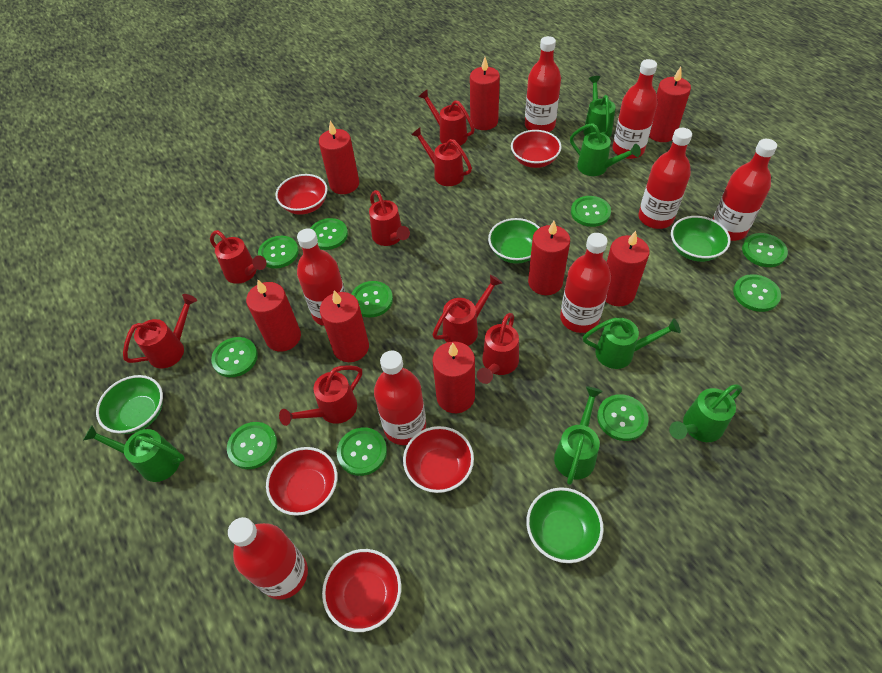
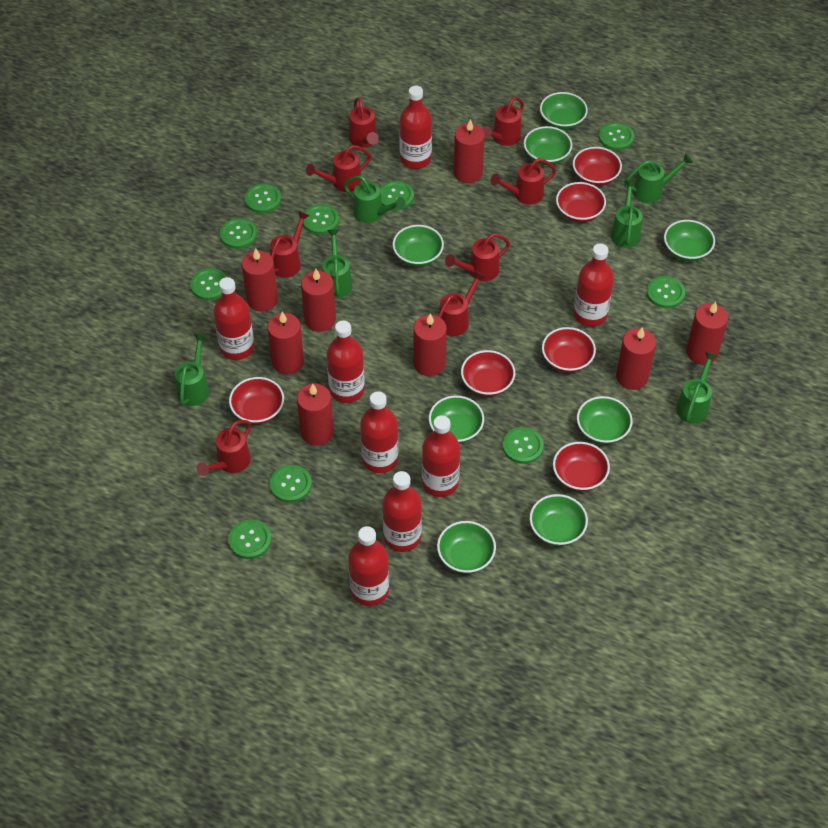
green bowl: 4 -> 8
red bowl: 5 -> 6

